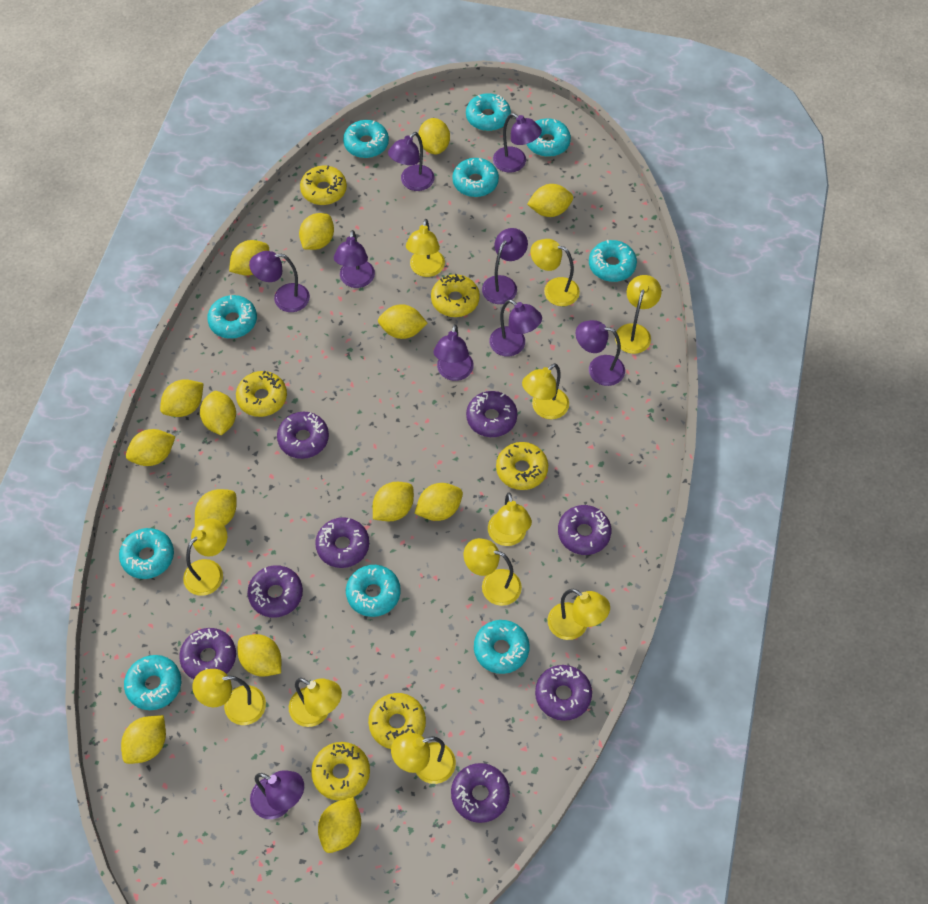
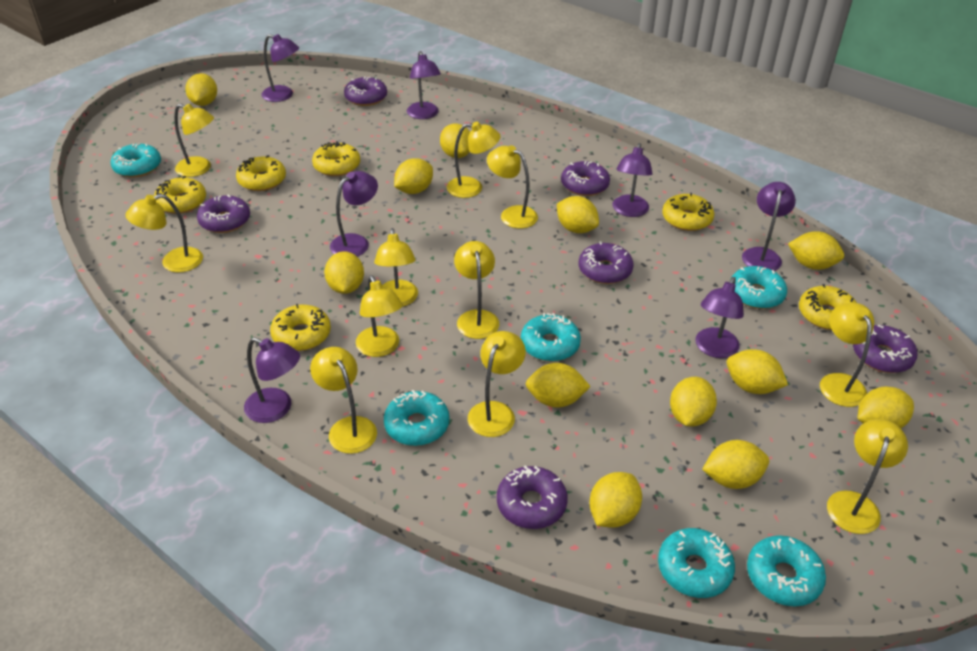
purple donut: 8 -> 6
purple lamp: 9 -> 7
turquoise donut: 10 -> 6
yellow lemon: 14 -> 12

